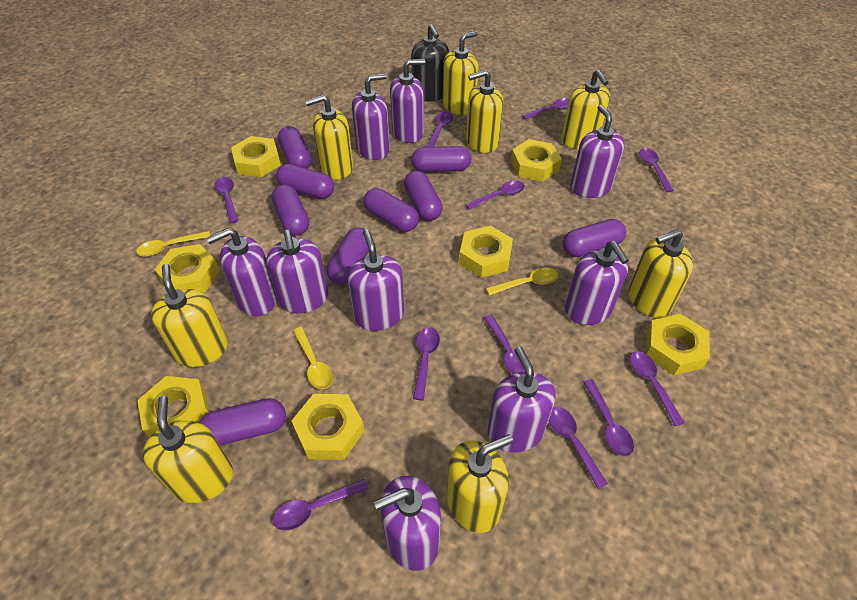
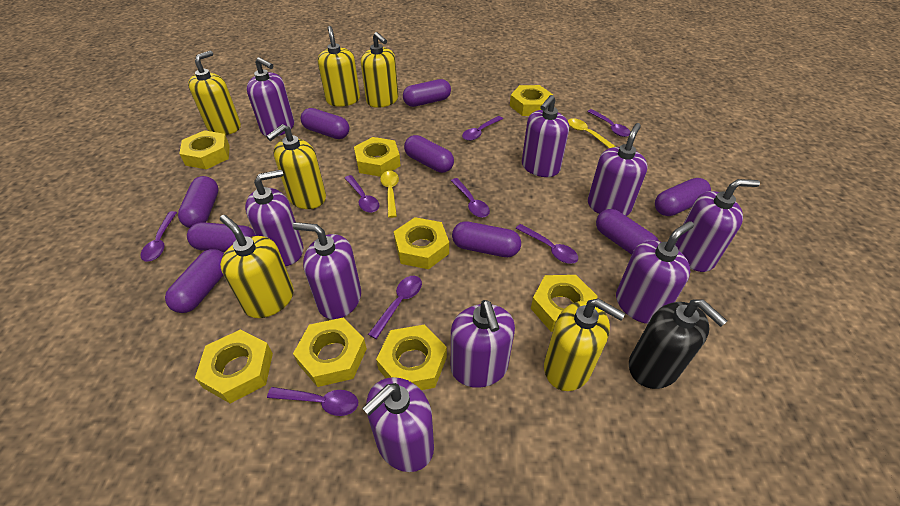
purple spoon: 11 -> 8
yellow nut: 7 -> 8
yellow soap dispenser: 8 -> 6
yellow spoon: 3 -> 2

